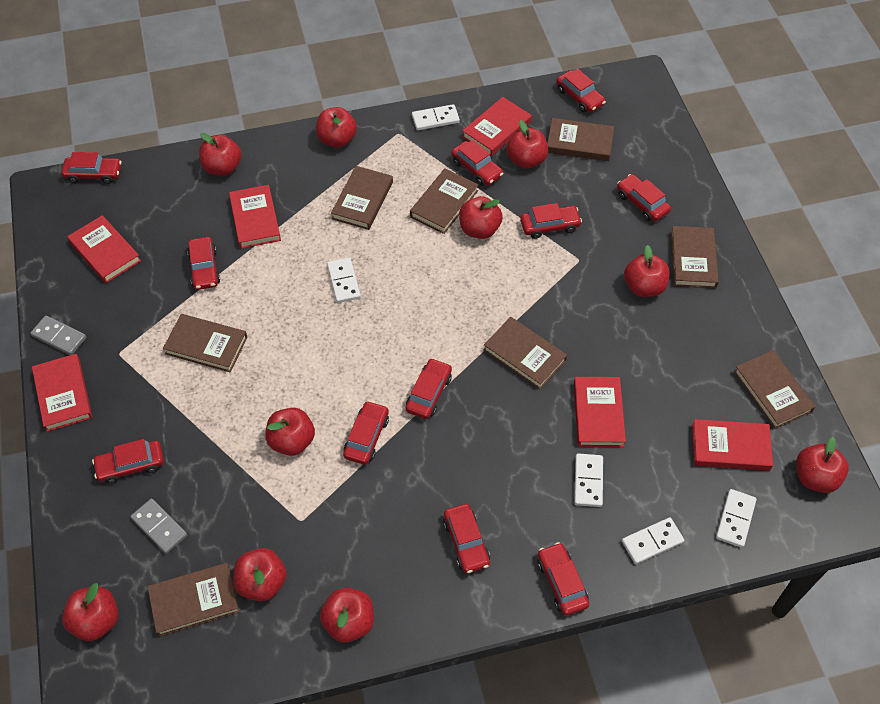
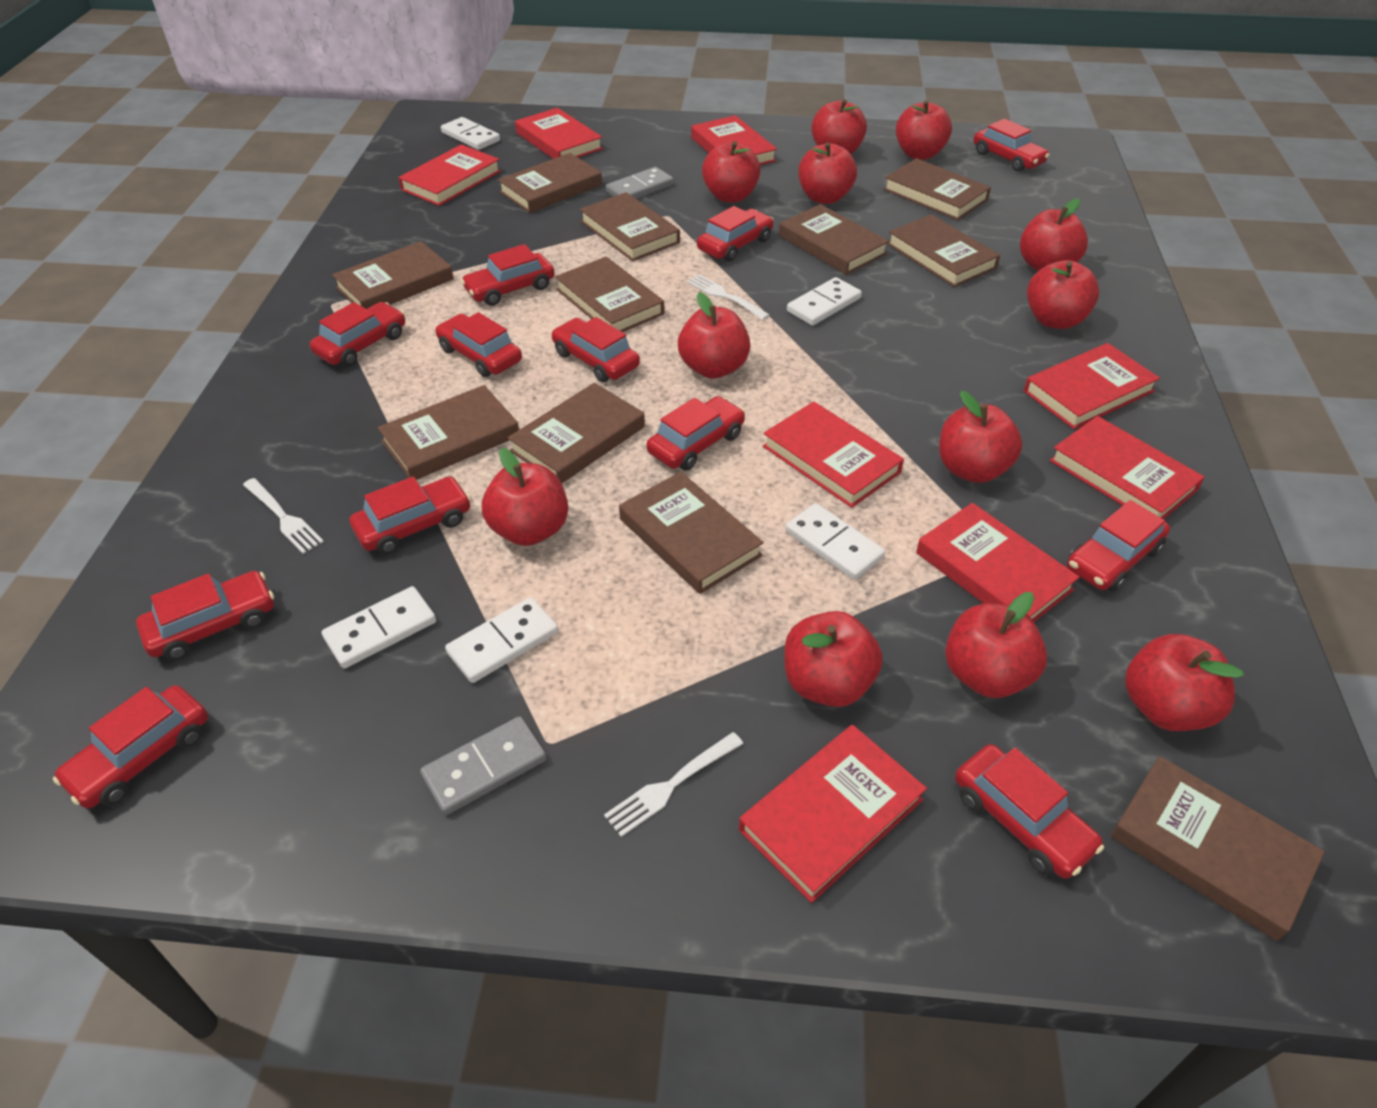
brown book: 8 -> 11
red apple: 10 -> 12
red book: 6 -> 8
red car: 11 -> 12
white fork: 0 -> 3

